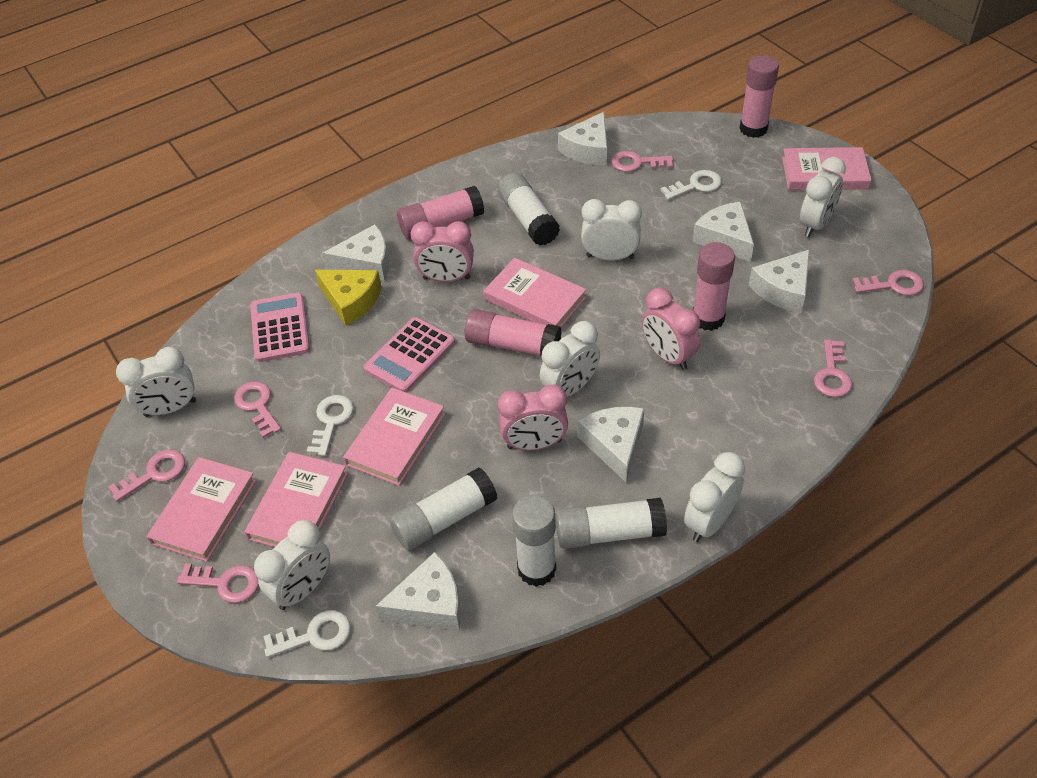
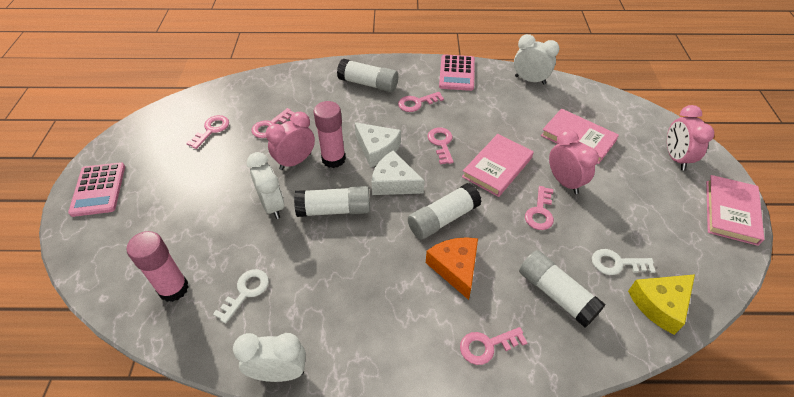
orange cheese: 0 -> 1
pink book: 5 -> 3
pink glue stick: 4 -> 2
white cheese: 6 -> 2
white clock: 6 -> 3
white key: 3 -> 2

